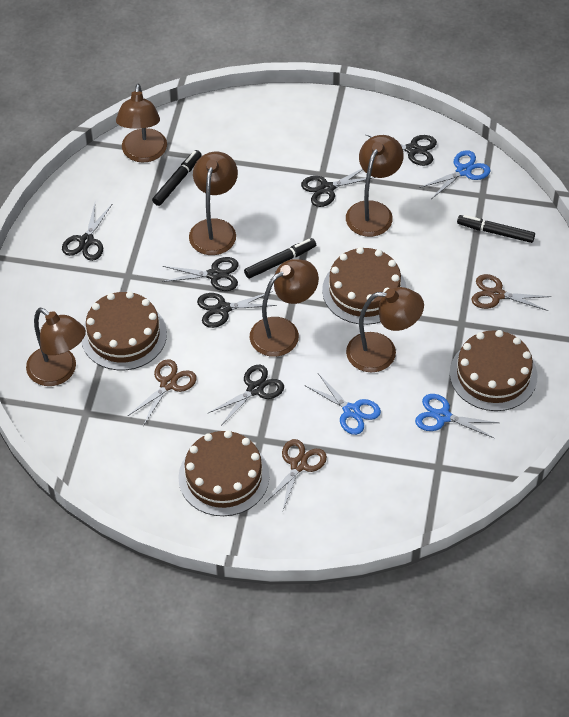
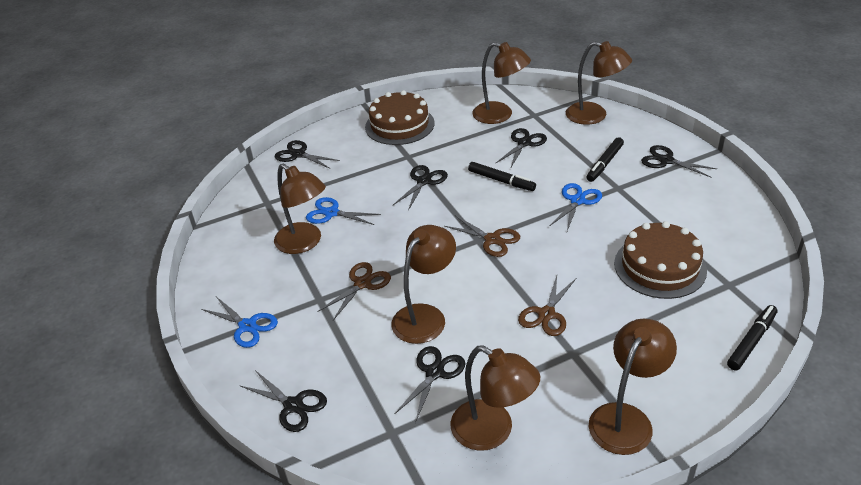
brown cake: 4 -> 2

